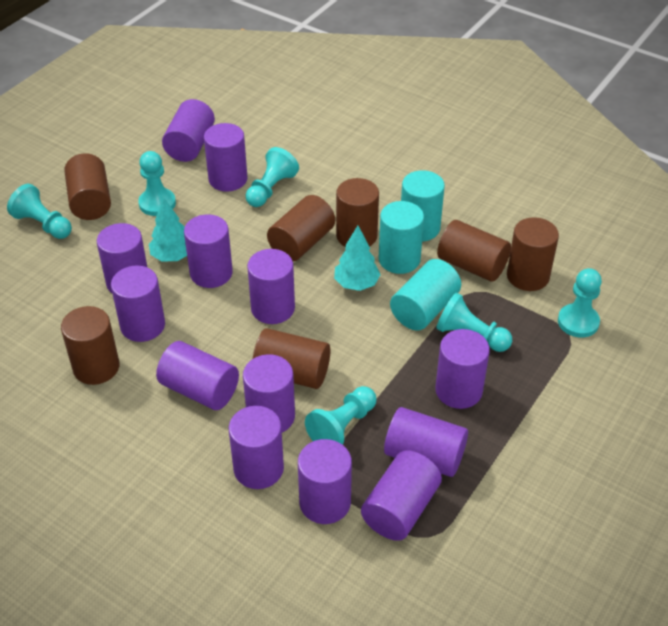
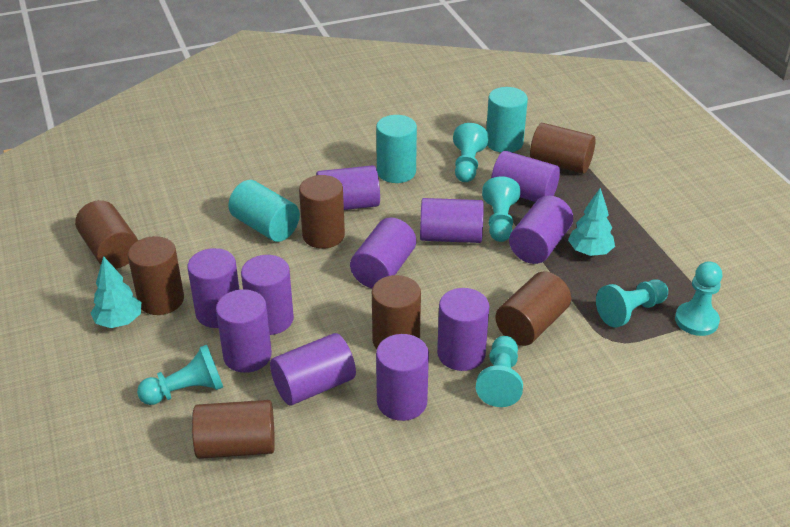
purple cylinder: 13 -> 11

